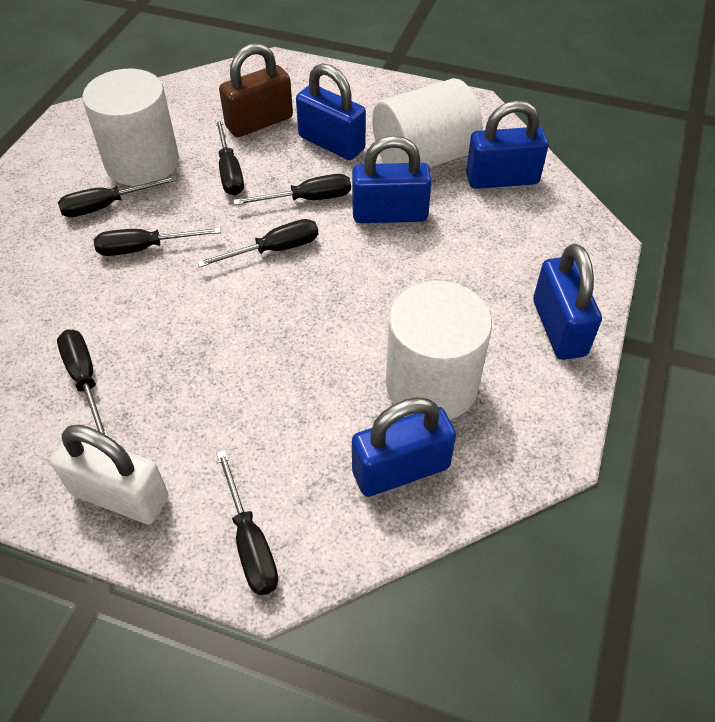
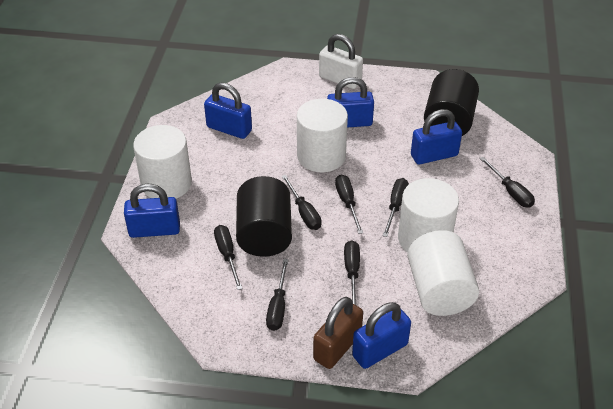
black cylinder: 0 -> 2
white cylinder: 3 -> 4

